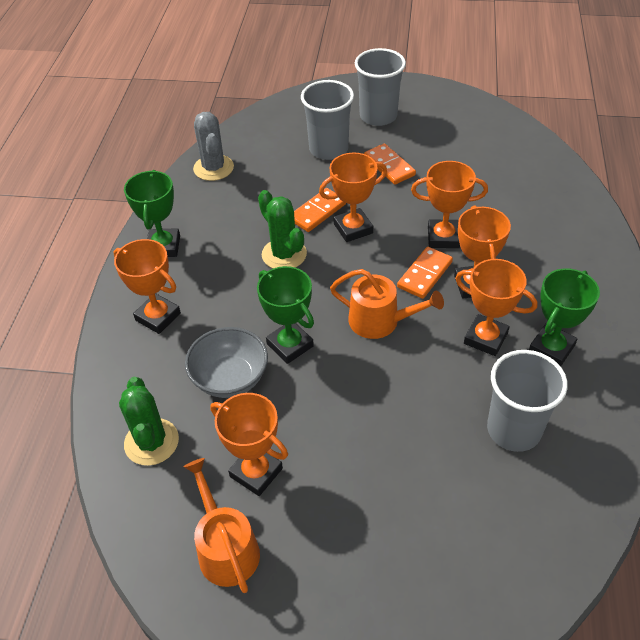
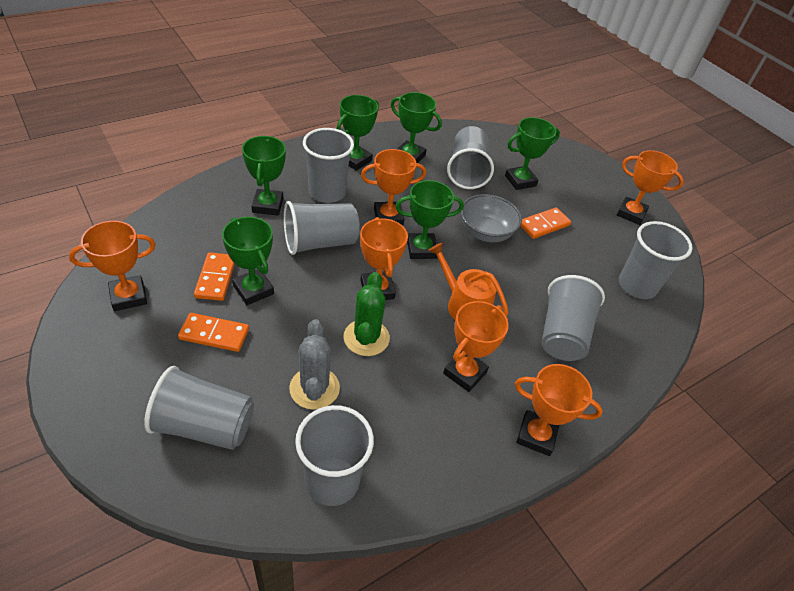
green cactus: 2 -> 1
green trophy: 3 -> 6
grey cup: 3 -> 7
orange watering can: 2 -> 1

